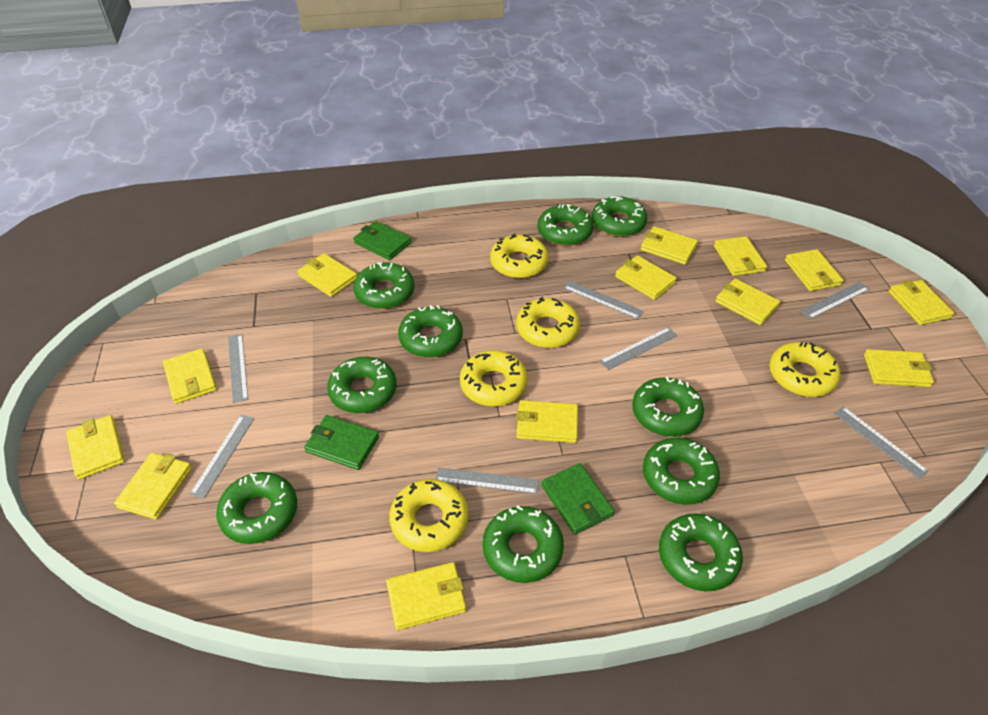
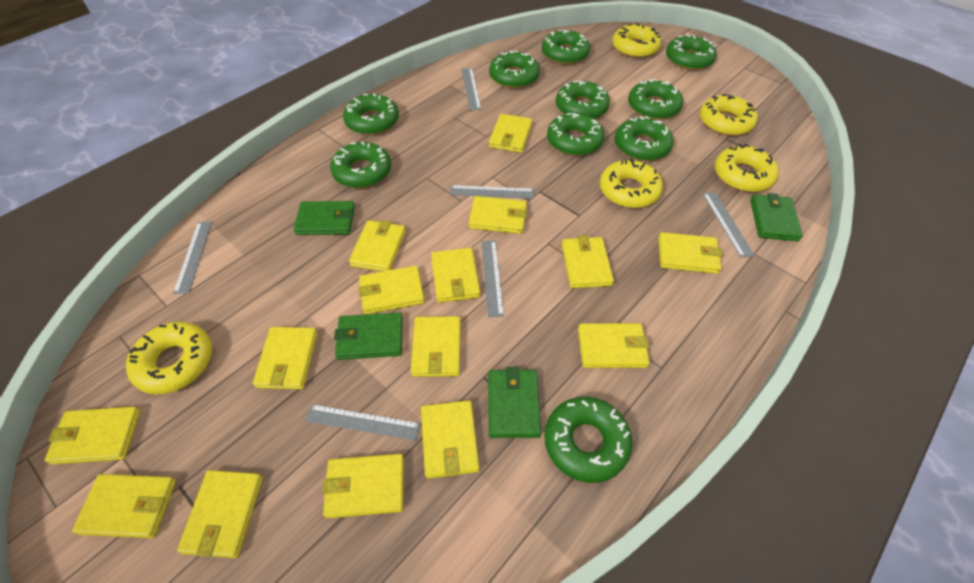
green wallet: 3 -> 4
grey ruler: 7 -> 6
yellow wallet: 13 -> 15

